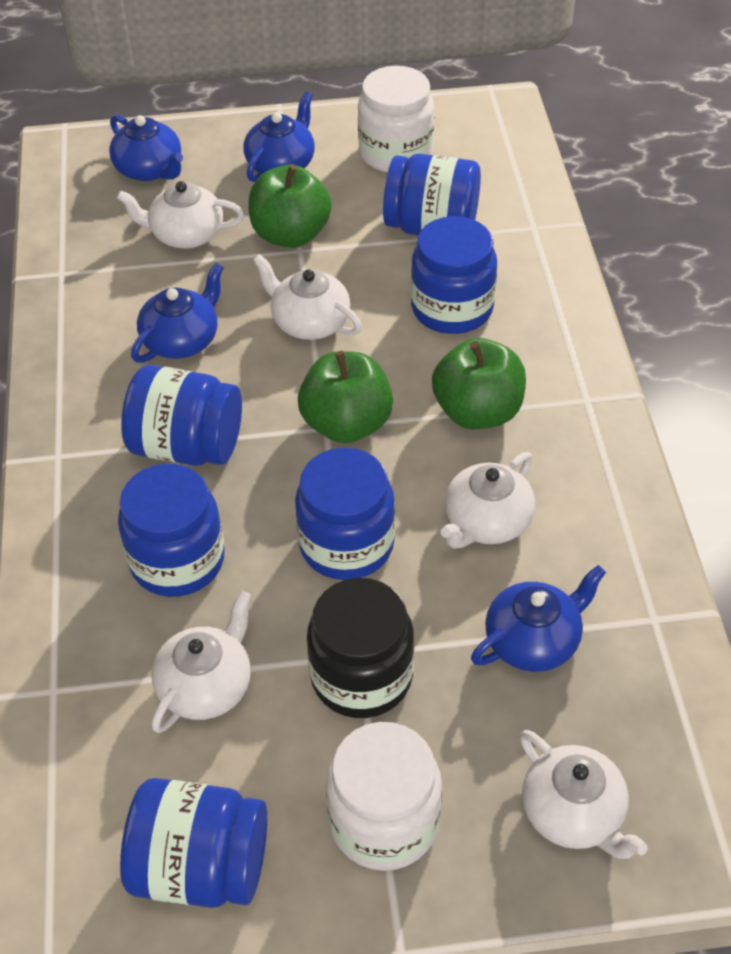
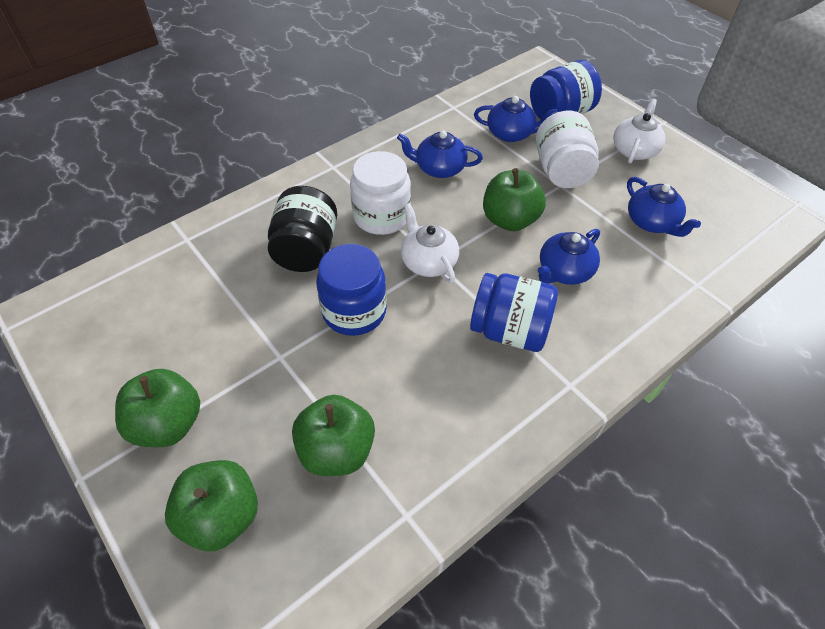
blue jar: 6 -> 3
green apple: 3 -> 4
white teapot: 5 -> 2

